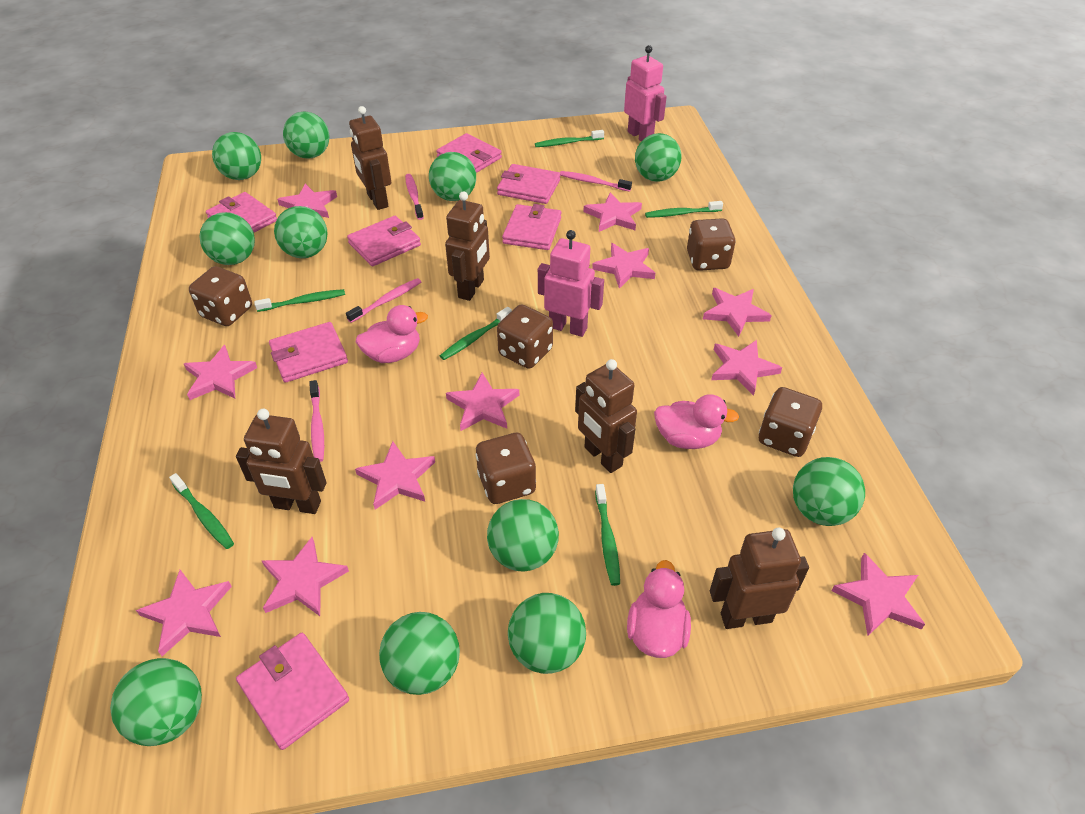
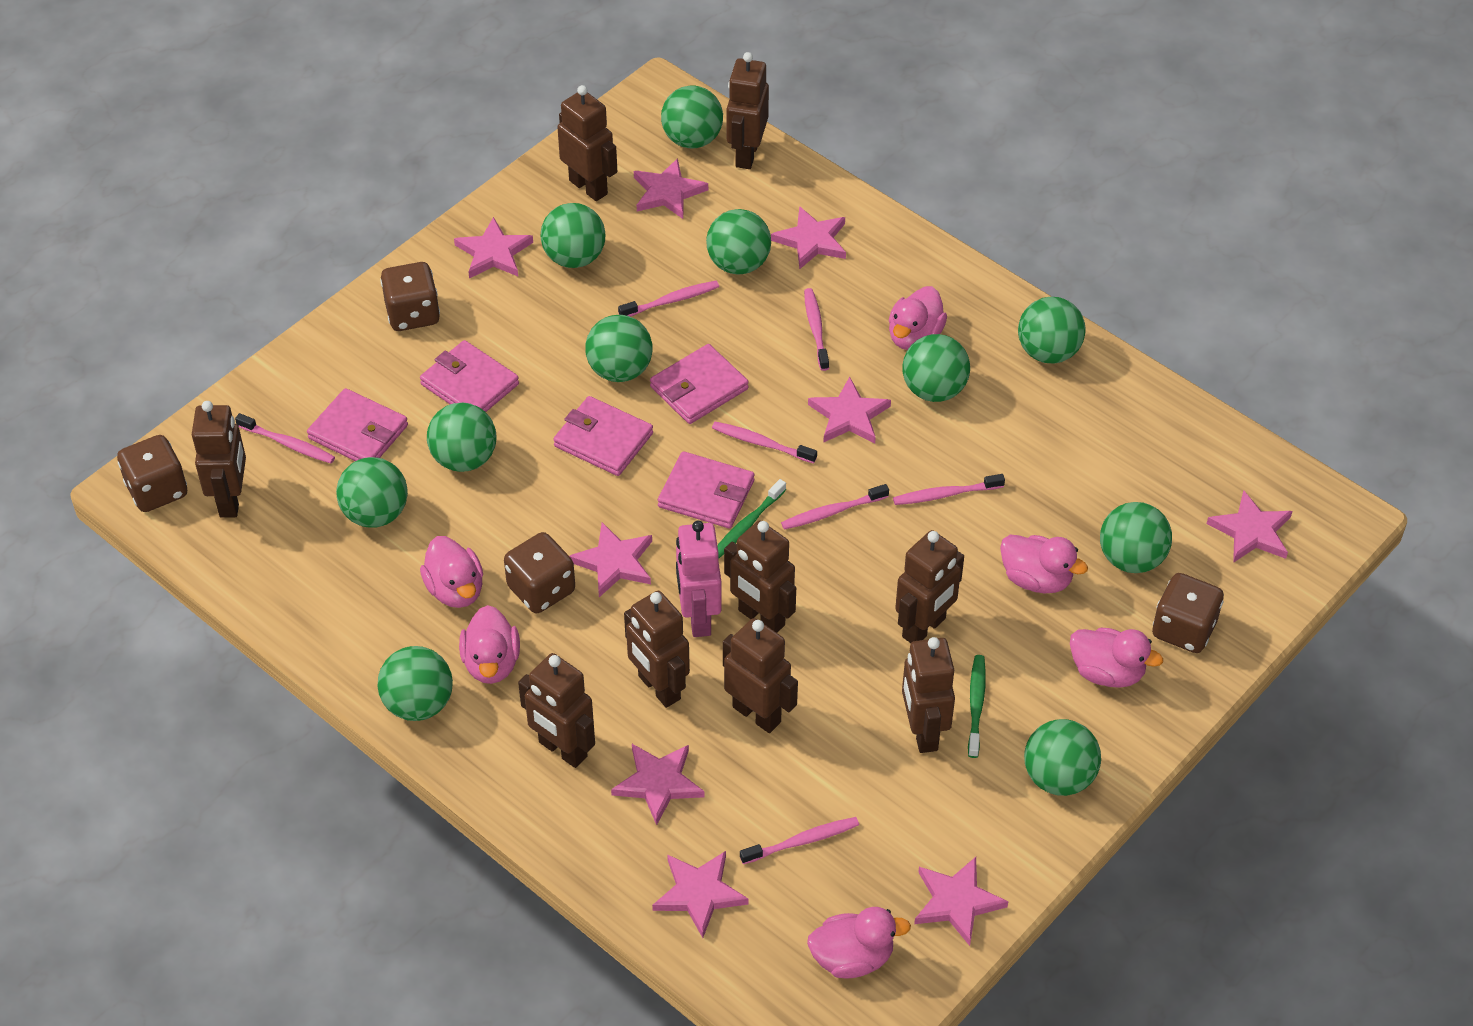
brown dice: 5 -> 4
brown robot: 5 -> 9
green toothbrush: 6 -> 2
pink duck: 3 -> 6
pink robot: 2 -> 1
pink star: 11 -> 9
pink toothbrush: 4 -> 7
pink wallet: 7 -> 5

